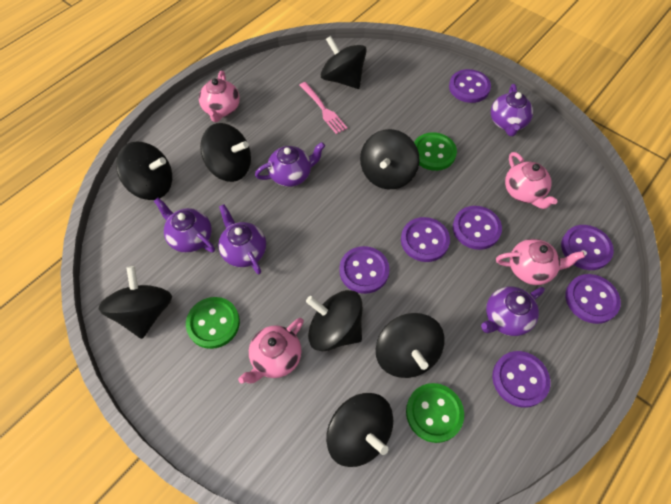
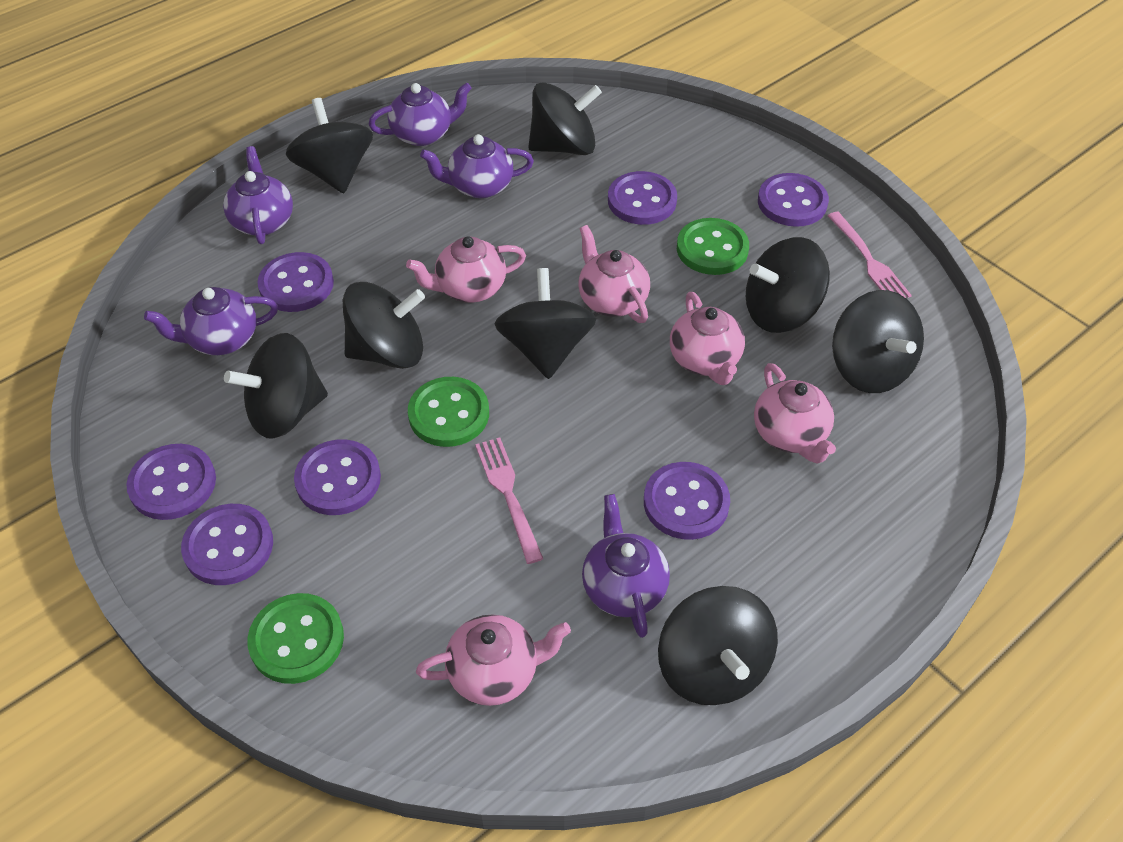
pink fork: 1 -> 2
pink teapot: 4 -> 5

